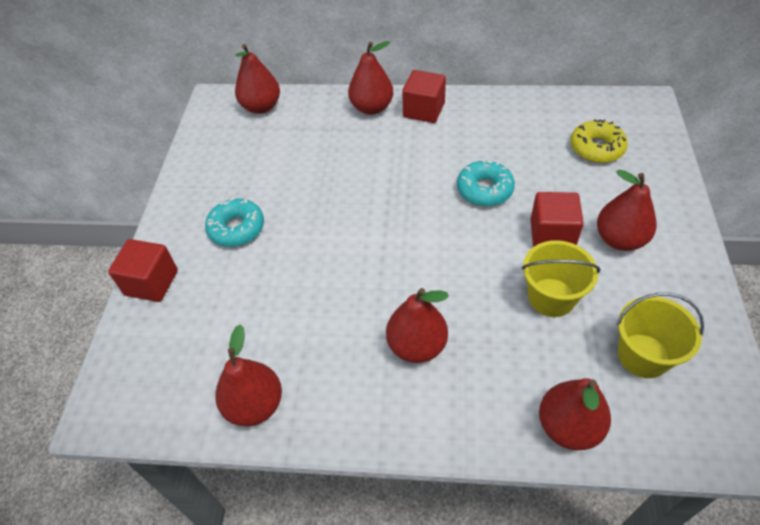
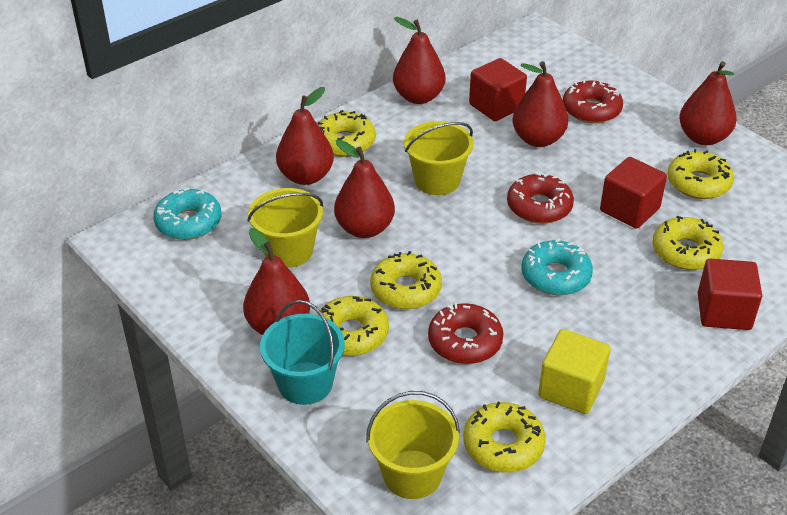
red donut: 0 -> 3
turquoise bucket: 0 -> 1
yellow bucket: 2 -> 3
yellow cube: 0 -> 1
yellow donut: 1 -> 6

